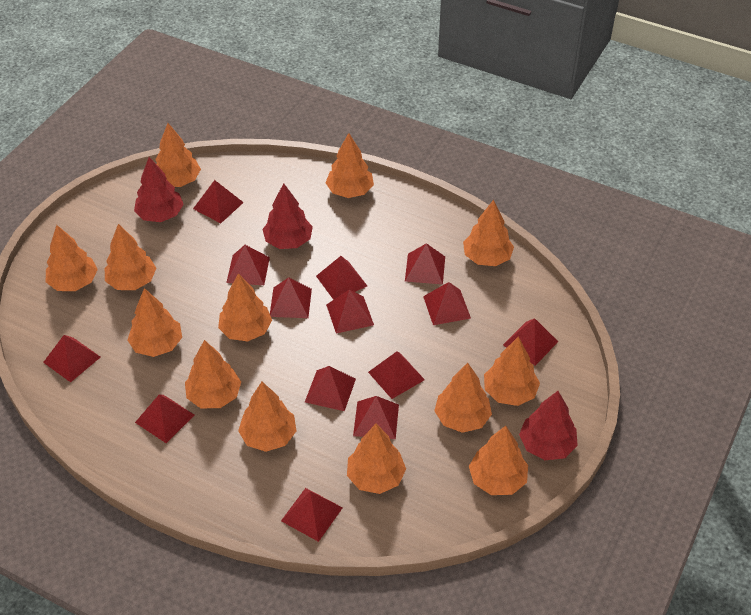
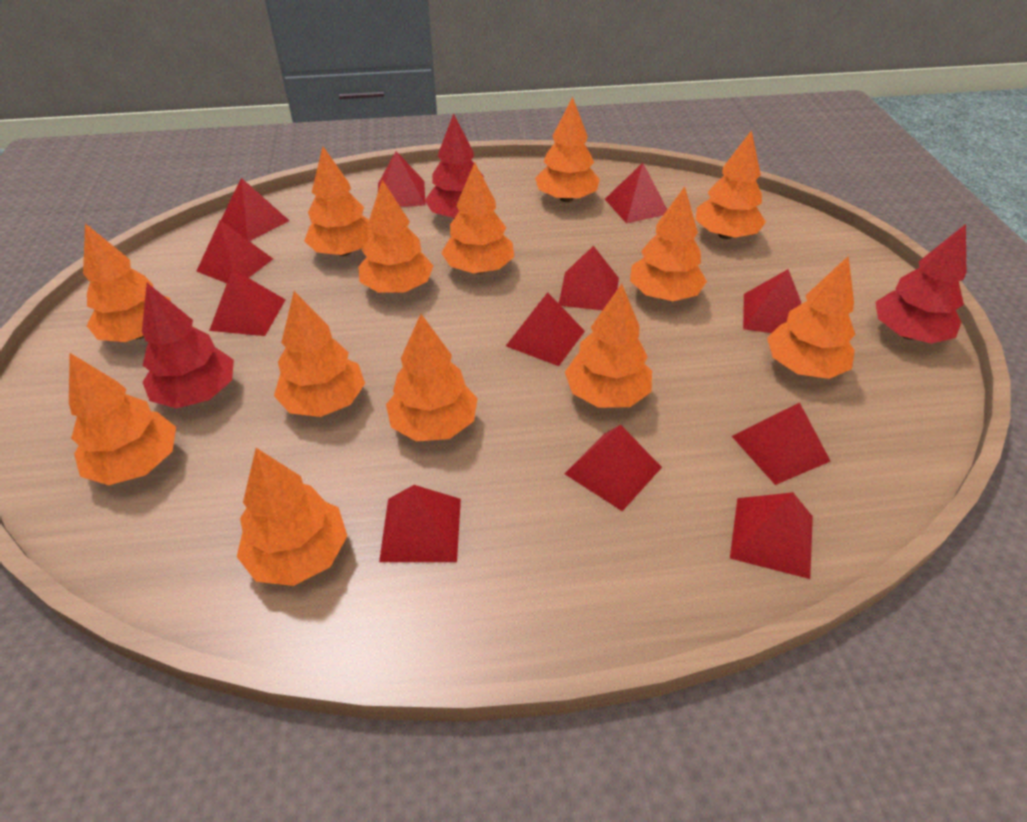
red pyramid: 14 -> 12

